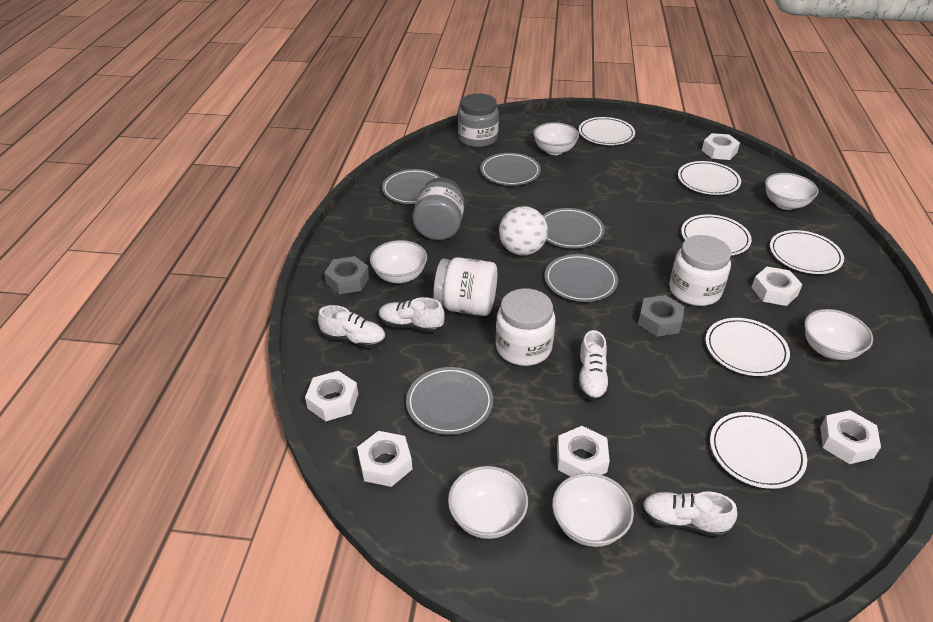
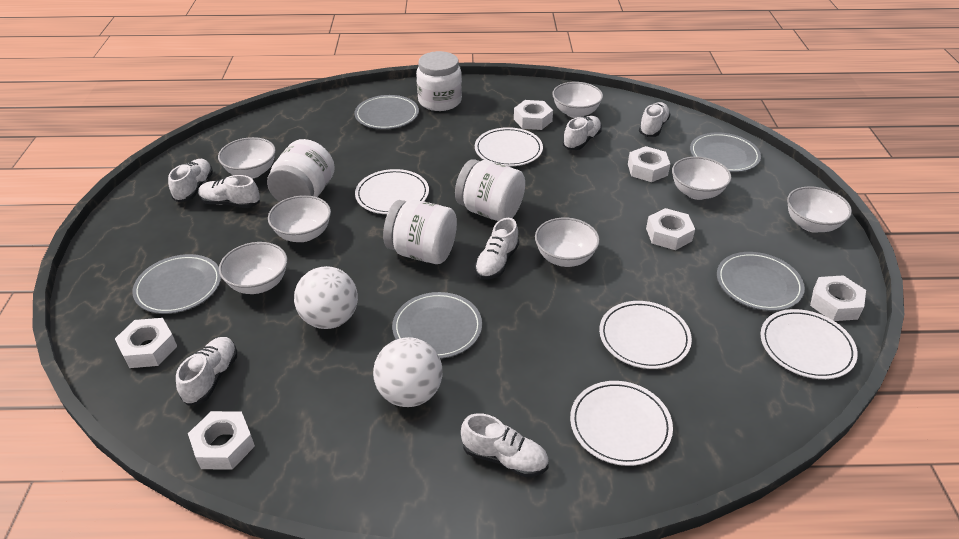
grey jar: 2 -> 0
grey nut: 2 -> 0
white ball: 1 -> 2
white bowl: 6 -> 7
white jar: 3 -> 4
white plate: 6 -> 5
white shoe: 4 -> 7

